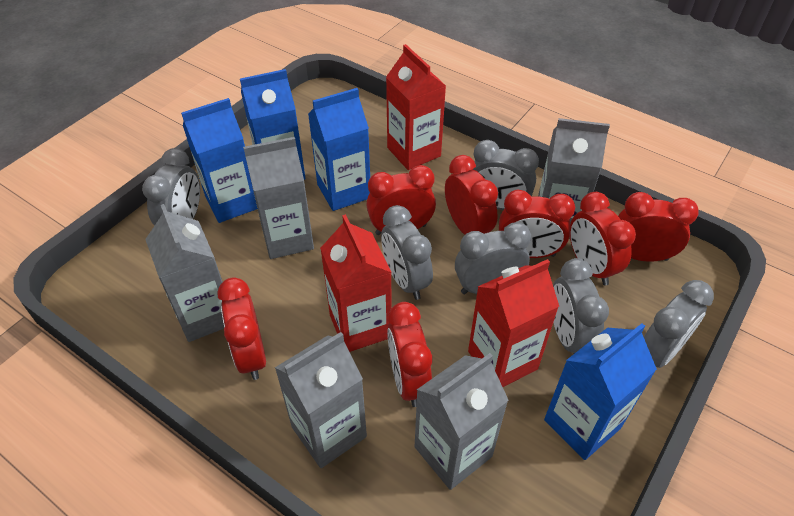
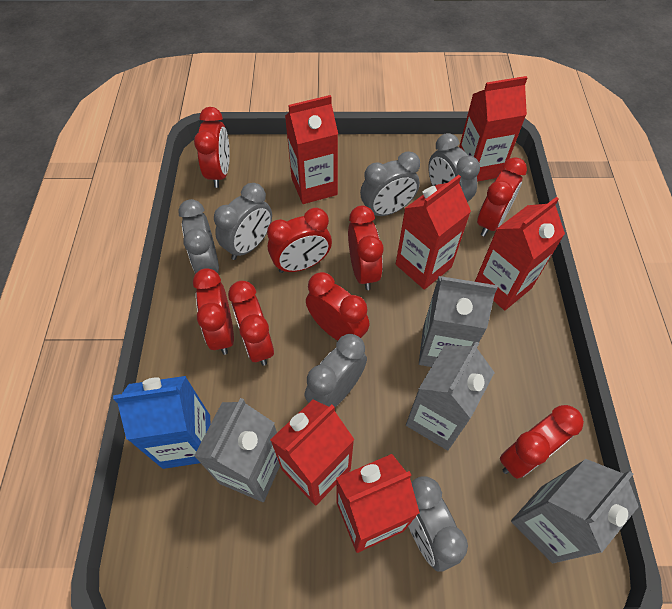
blue carton: 4 -> 1
grey carton: 5 -> 4
red carton: 3 -> 6
red clock: 7 -> 8

